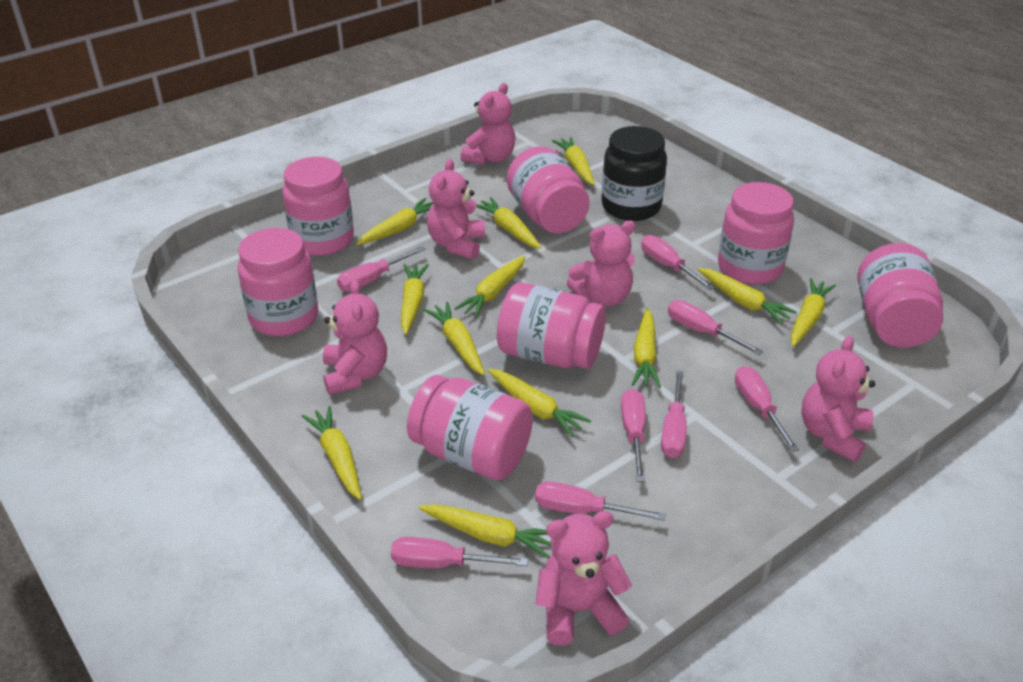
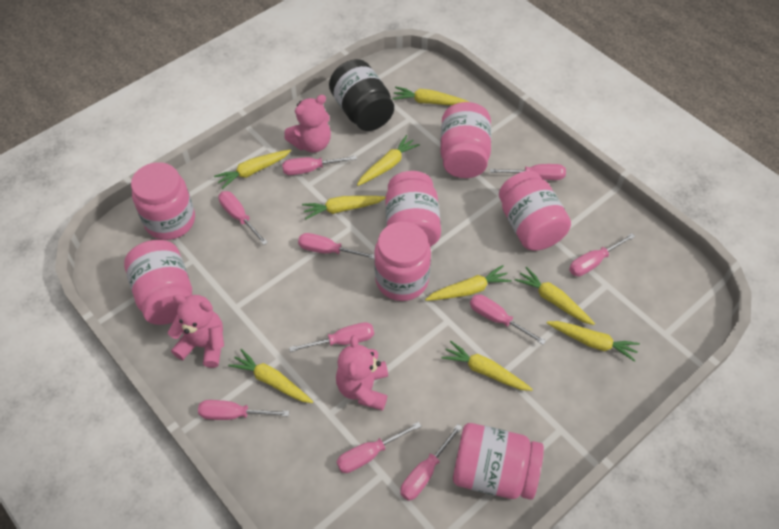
pink screwdriver: 8 -> 10
pink teddy bear: 6 -> 3
yellow carrot: 12 -> 9

